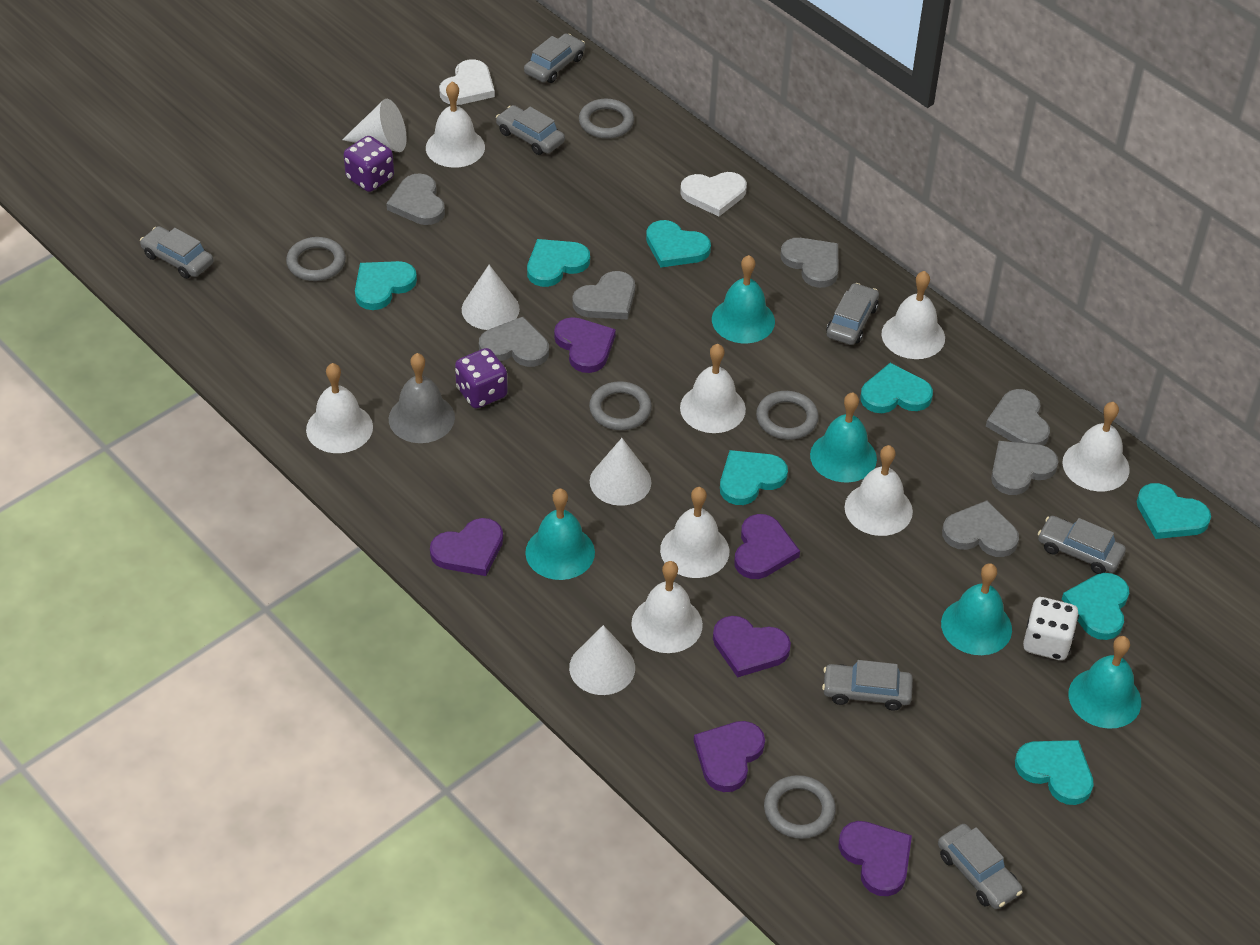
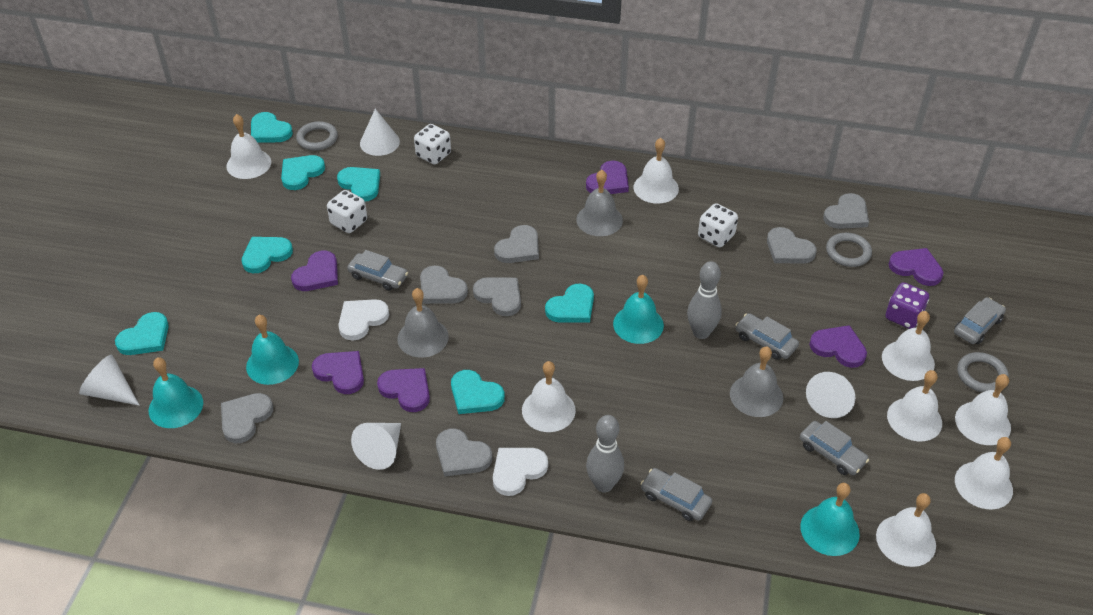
grey bell: 1 -> 3
grey bowling pin: 0 -> 2
grey car: 7 -> 5
grey ring: 5 -> 3
purple dice: 2 -> 1
turquoise bell: 5 -> 4
turquoise heart: 8 -> 7
white dice: 1 -> 3

